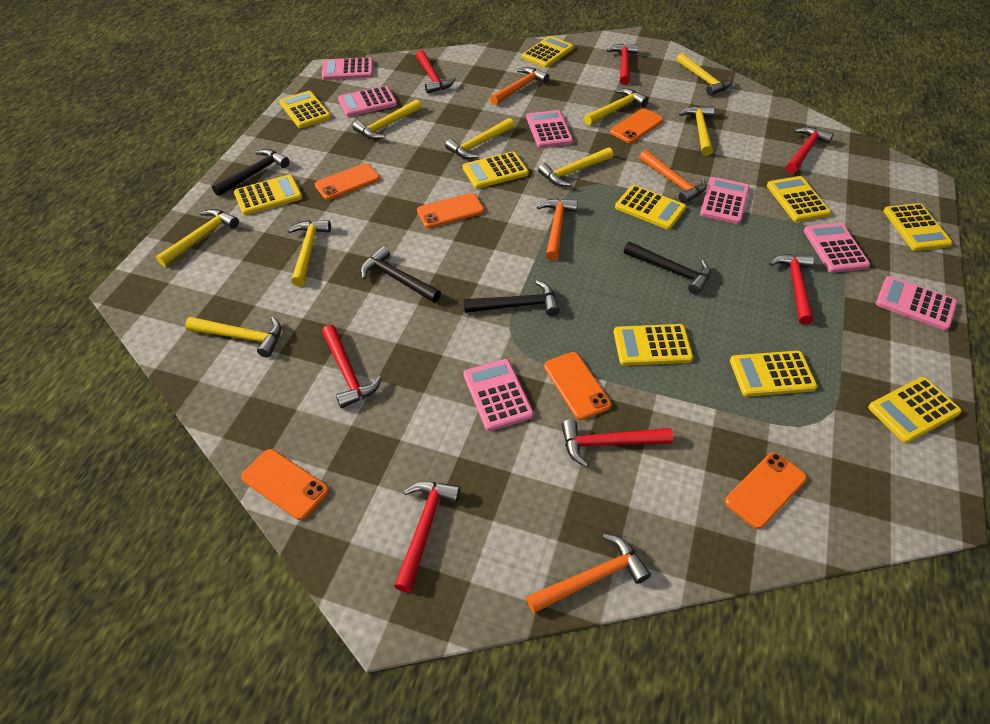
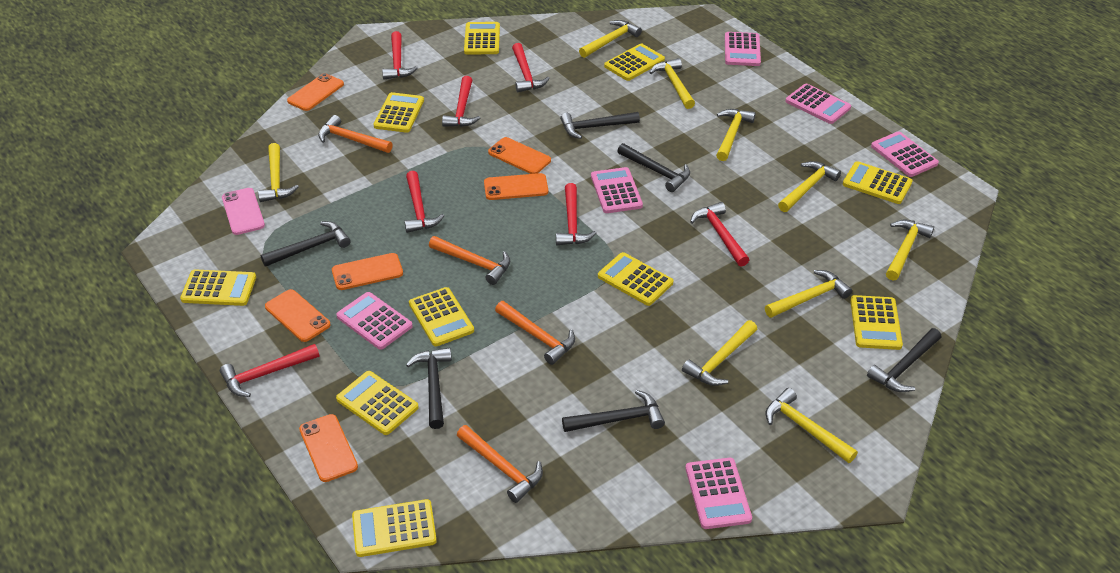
black hammer: 4 -> 6
pink calculator: 7 -> 6
pink phone: 0 -> 1

